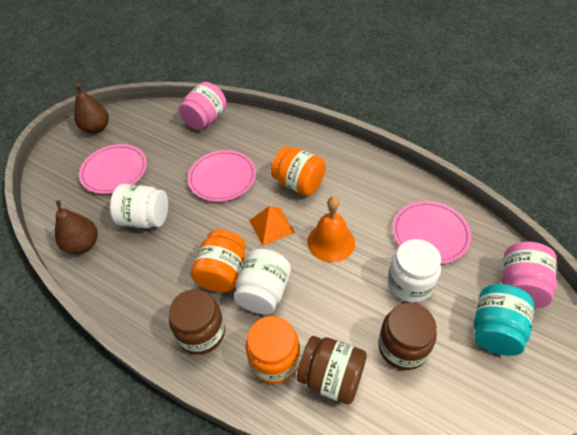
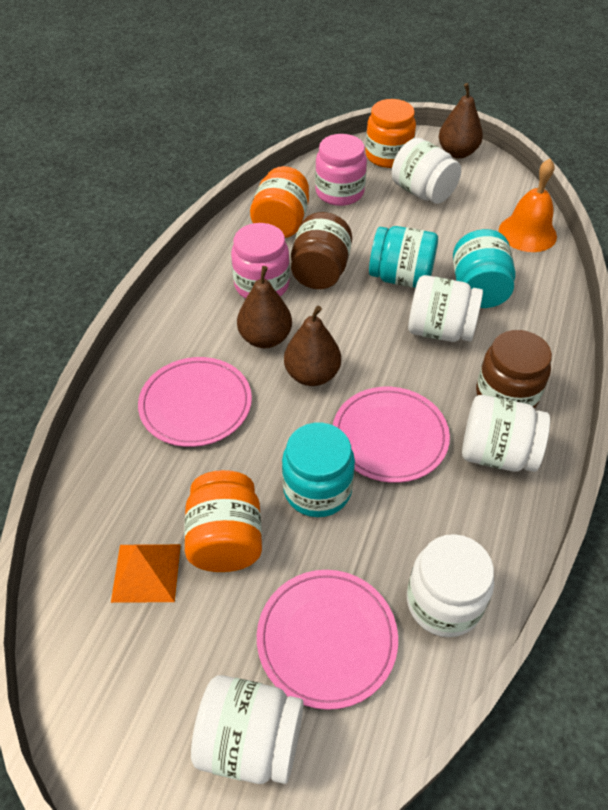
brown jar: 3 -> 2
brown pear: 2 -> 3
turquoise jar: 1 -> 3
white jar: 3 -> 5

